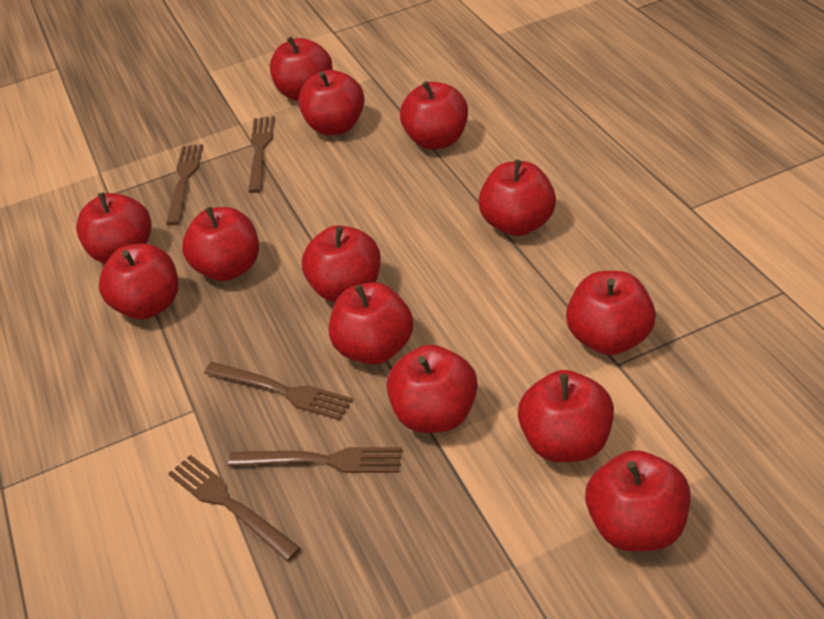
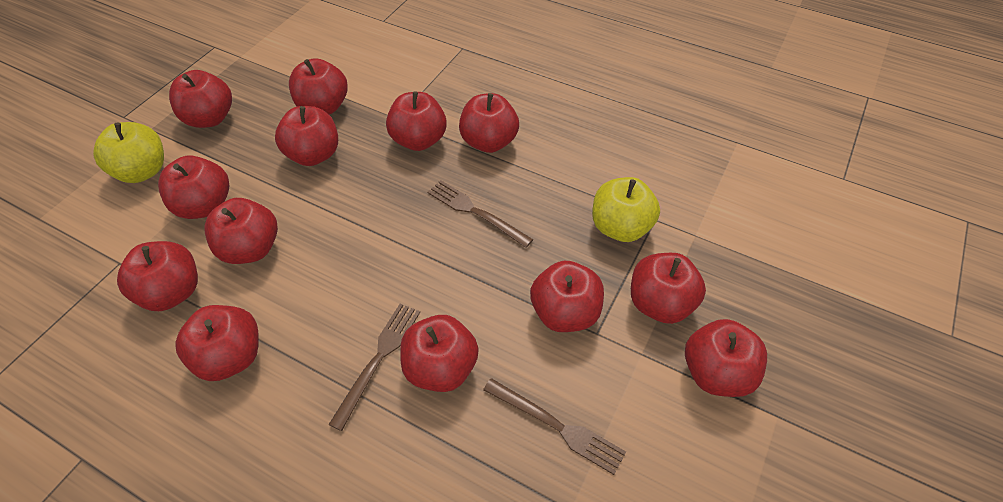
brown fork: 5 -> 3
yellow apple: 0 -> 2

